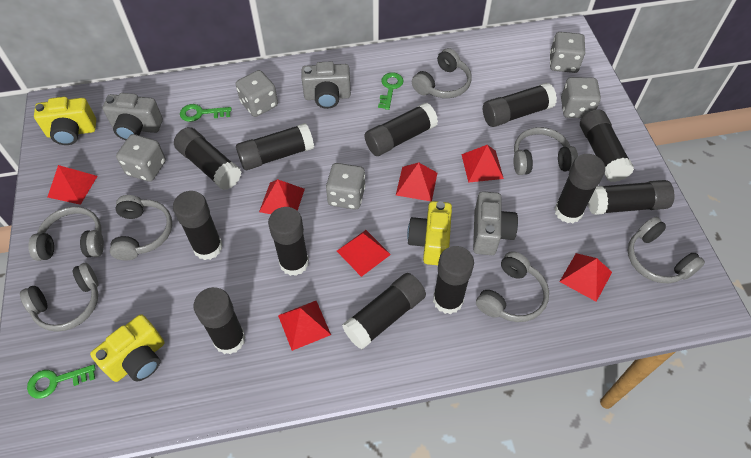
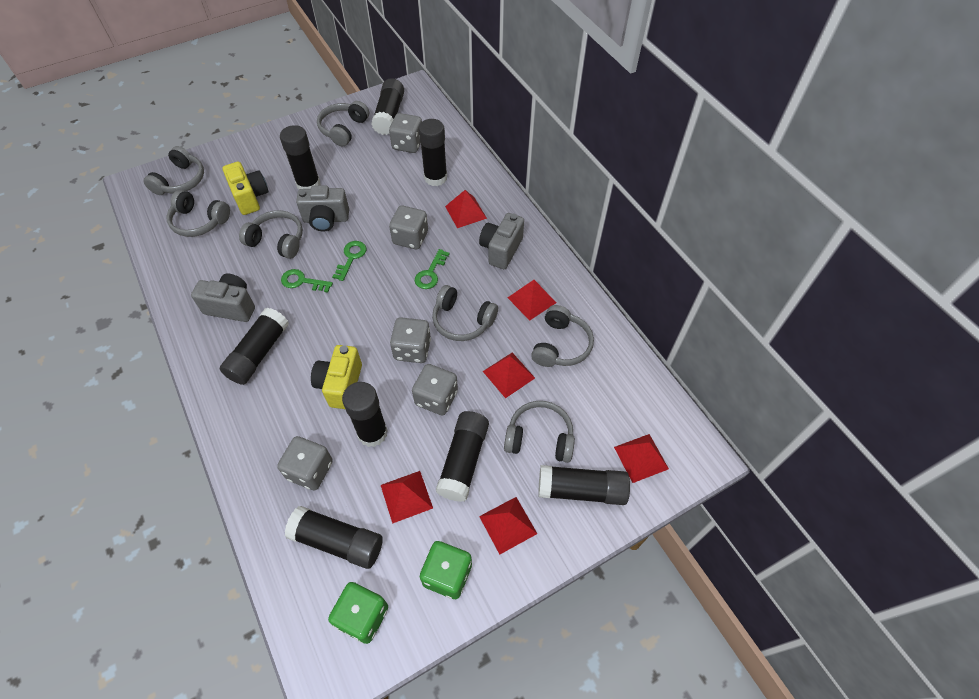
black glue stick: 12 -> 8
green dice: 0 -> 2
red pyramid: 7 -> 6
yellow camera: 3 -> 2

